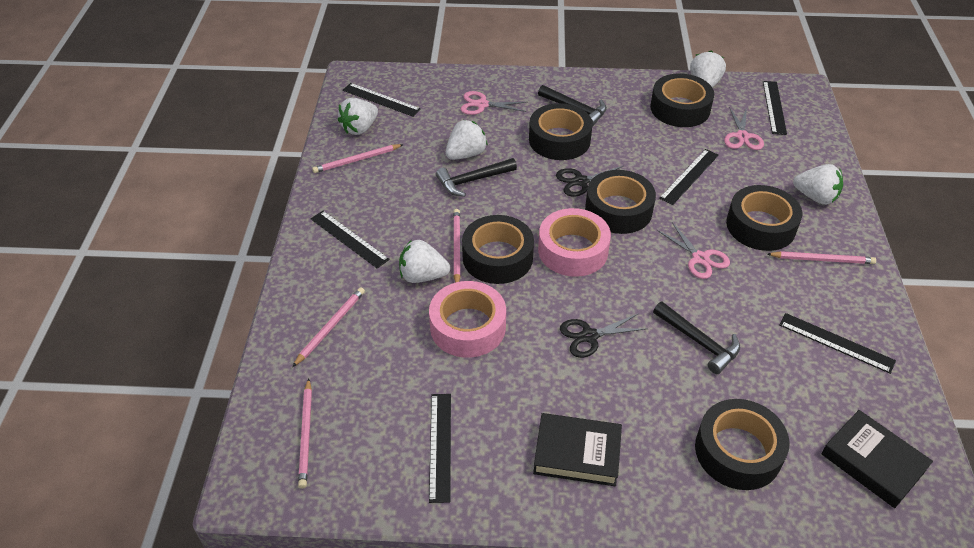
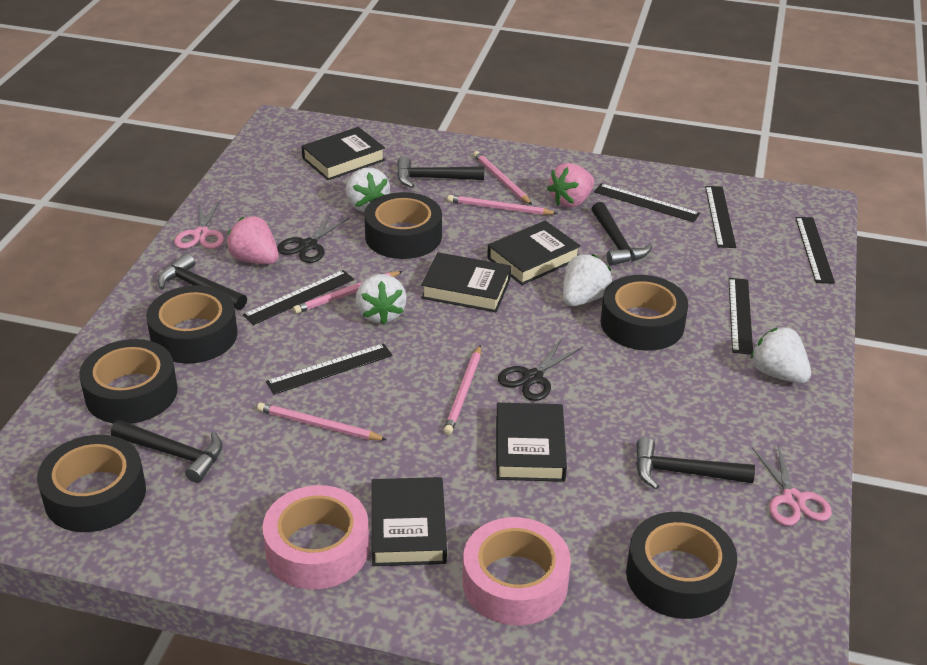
black book: 2 -> 5
black hammer: 3 -> 5
pink scissors: 3 -> 2
pink strawberry: 0 -> 2
white strawberry: 5 -> 4

